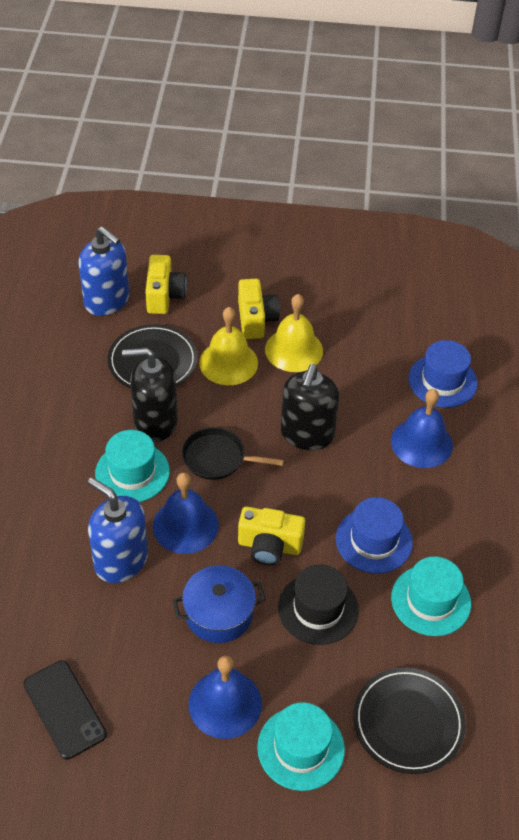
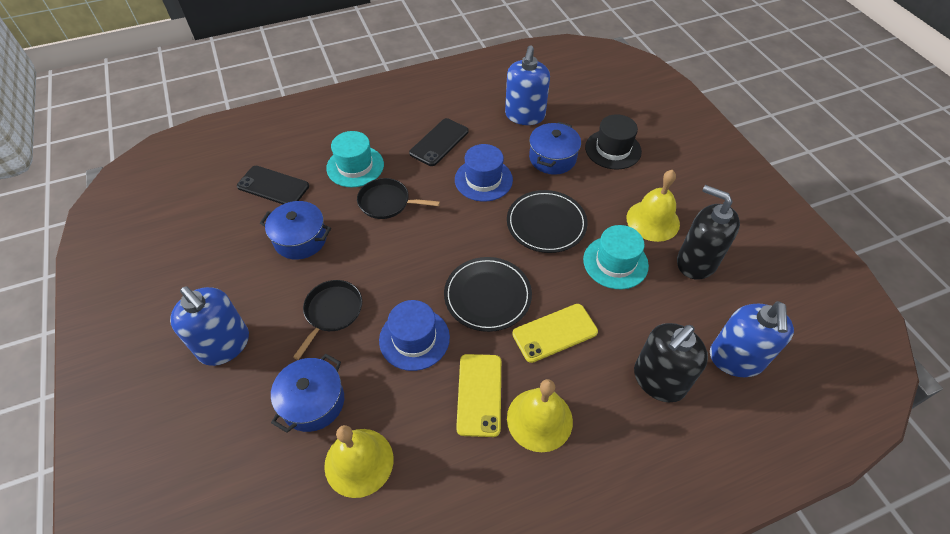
black pan: 1 -> 2
black phone: 1 -> 2
blue bell: 3 -> 0
blue pot: 1 -> 3
blue soap dispenser: 2 -> 3
turquoise hat: 3 -> 2
yellow bell: 2 -> 3
yellow camera: 3 -> 0
yellow phone: 0 -> 2

